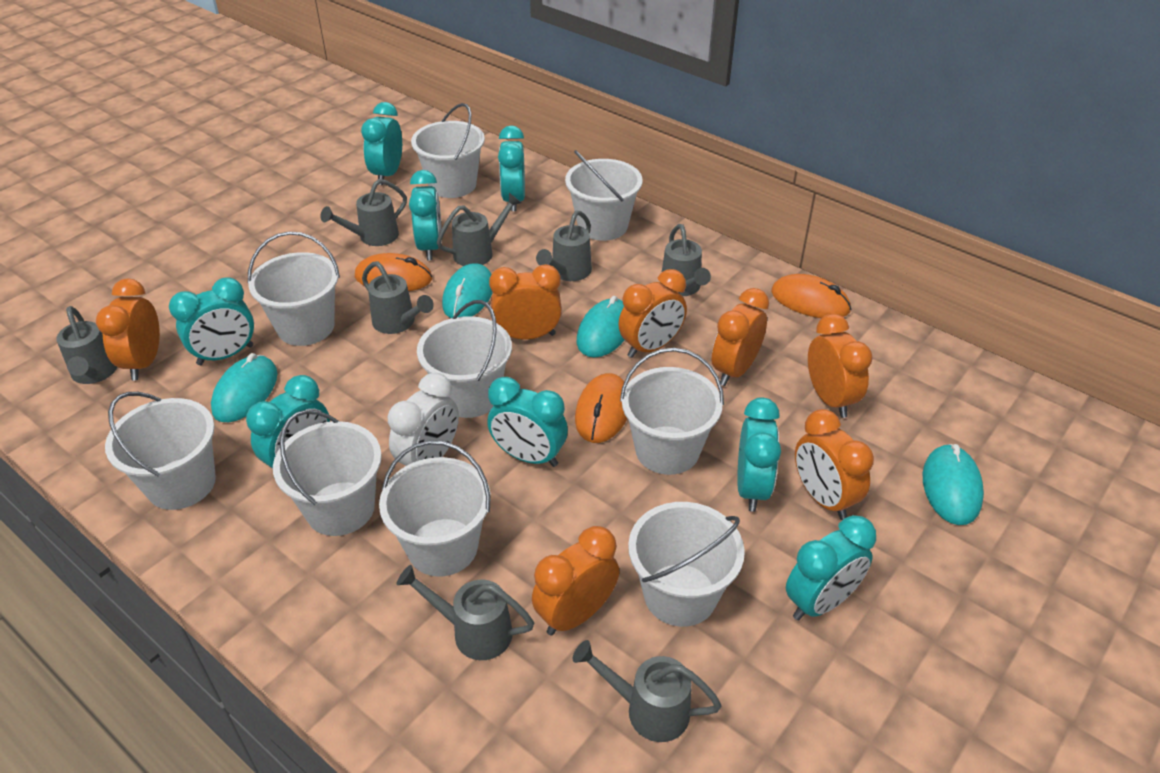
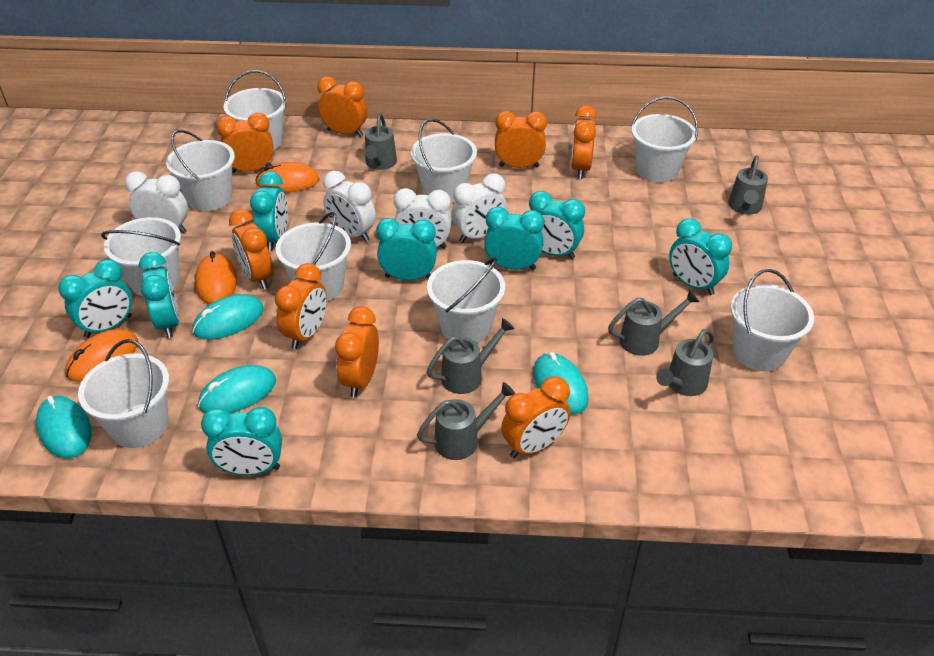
grey watering can: 8 -> 6
orange clock: 7 -> 8
white clock: 1 -> 4

